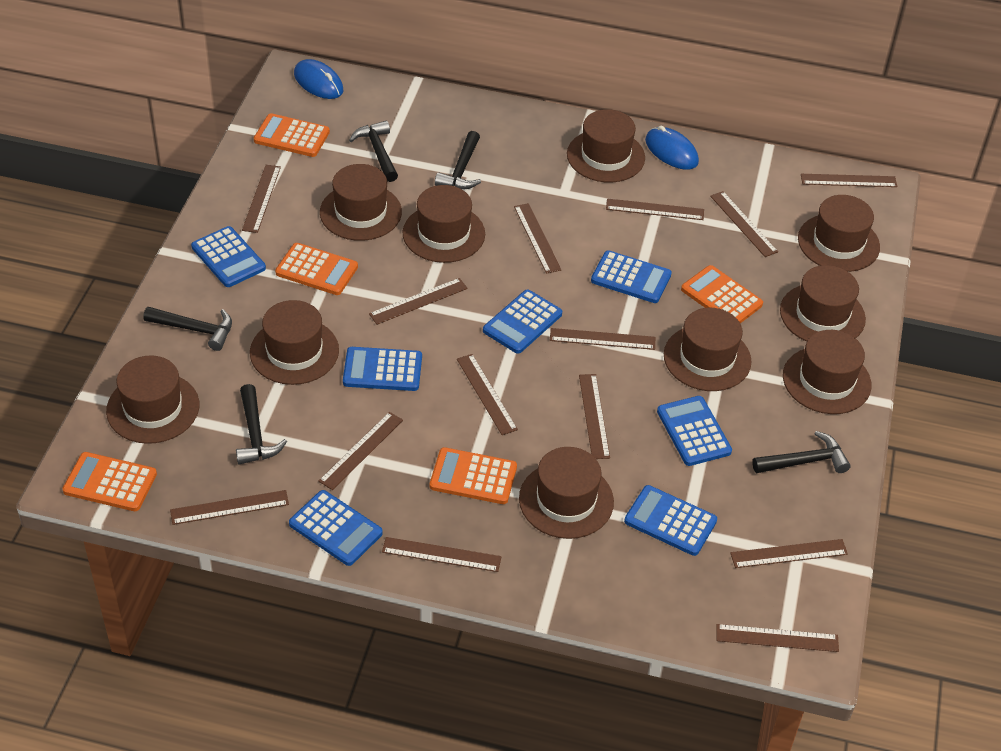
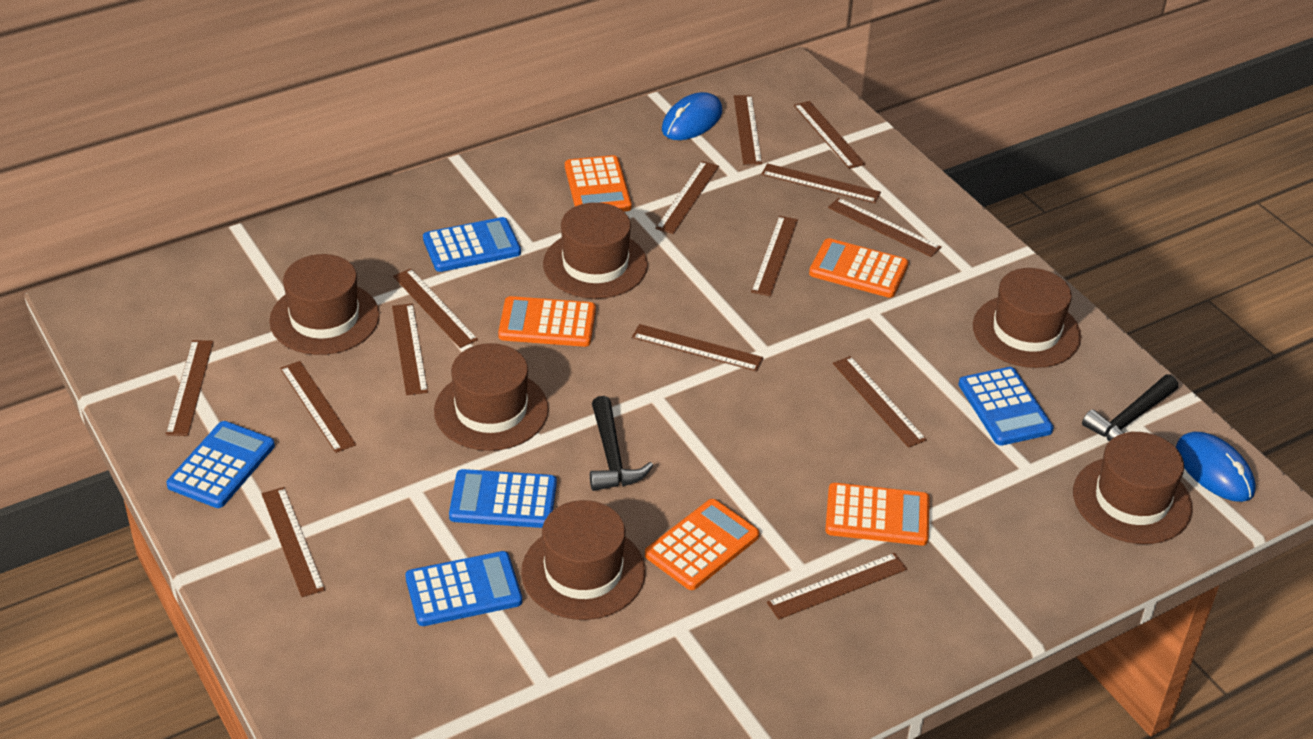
black hammer: 5 -> 2
blue calculator: 7 -> 5
brown hat: 10 -> 6

